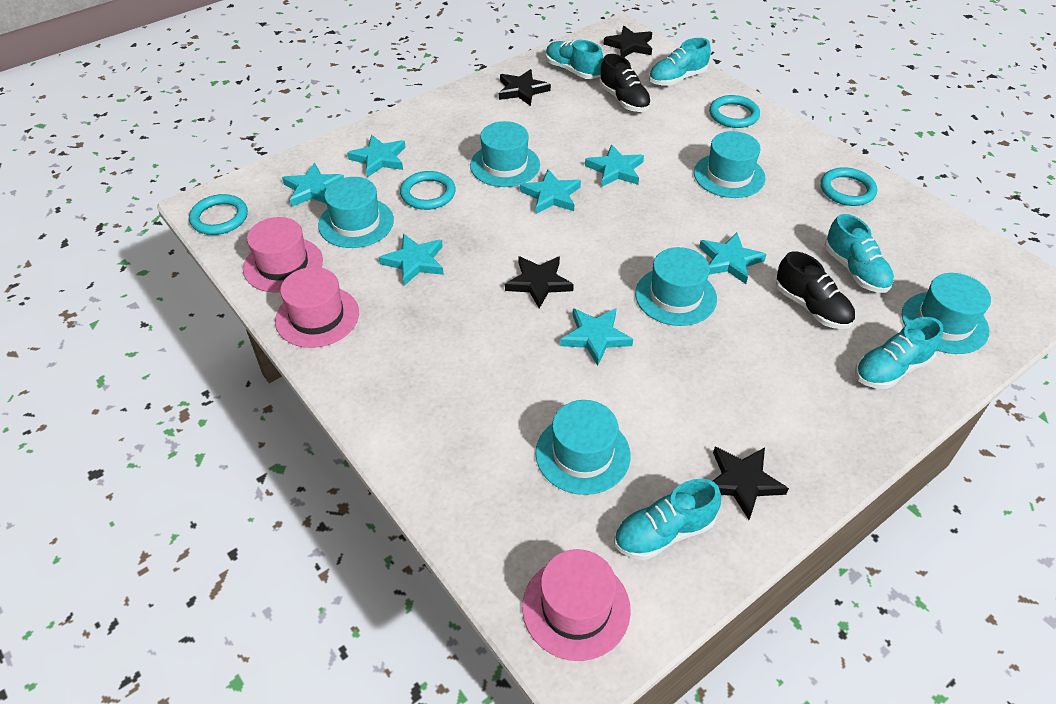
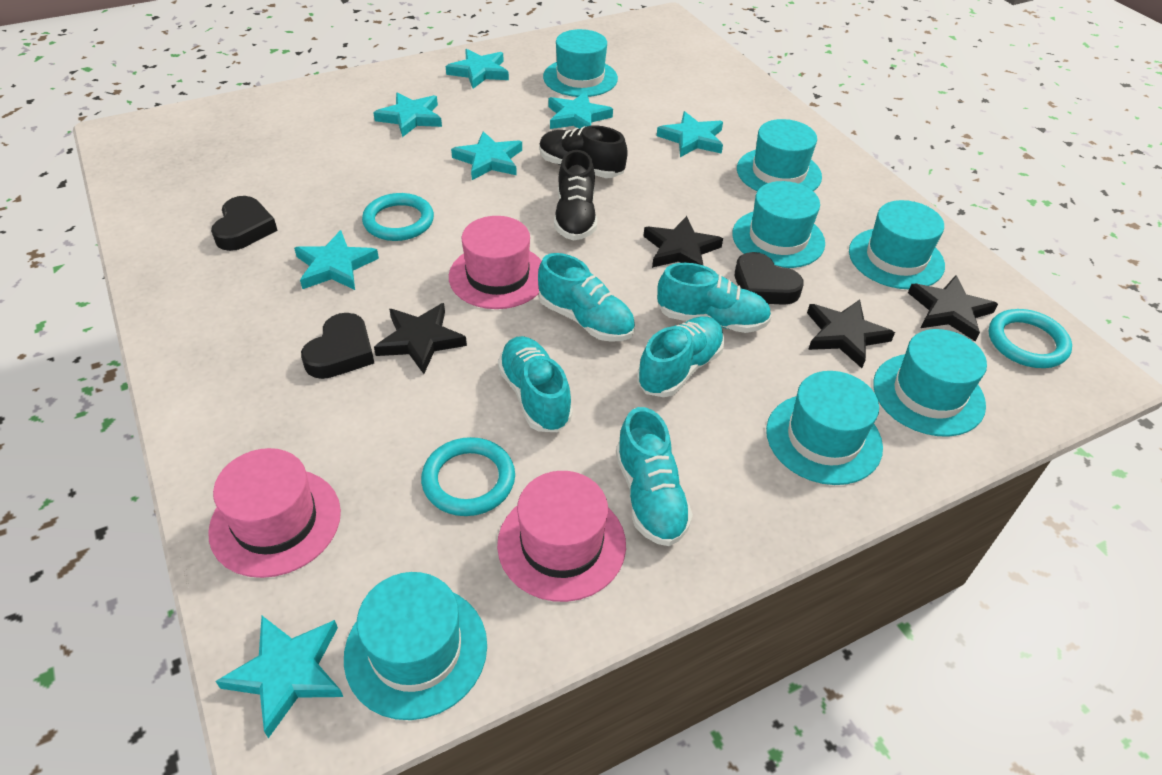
black heart: 0 -> 3
turquoise hat: 6 -> 7
turquoise ring: 4 -> 3

